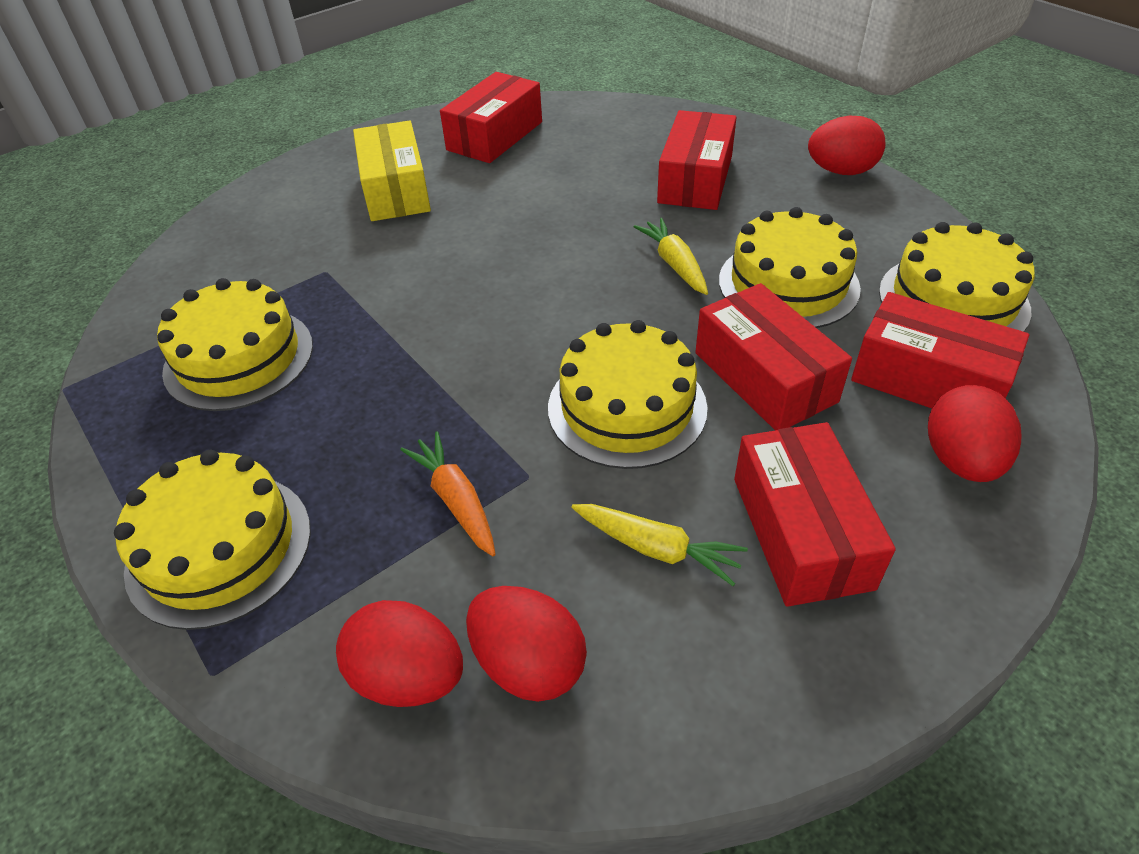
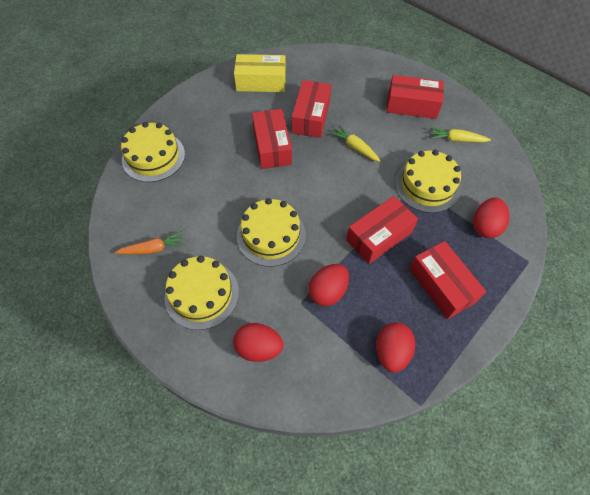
yellow cake: 5 -> 4

